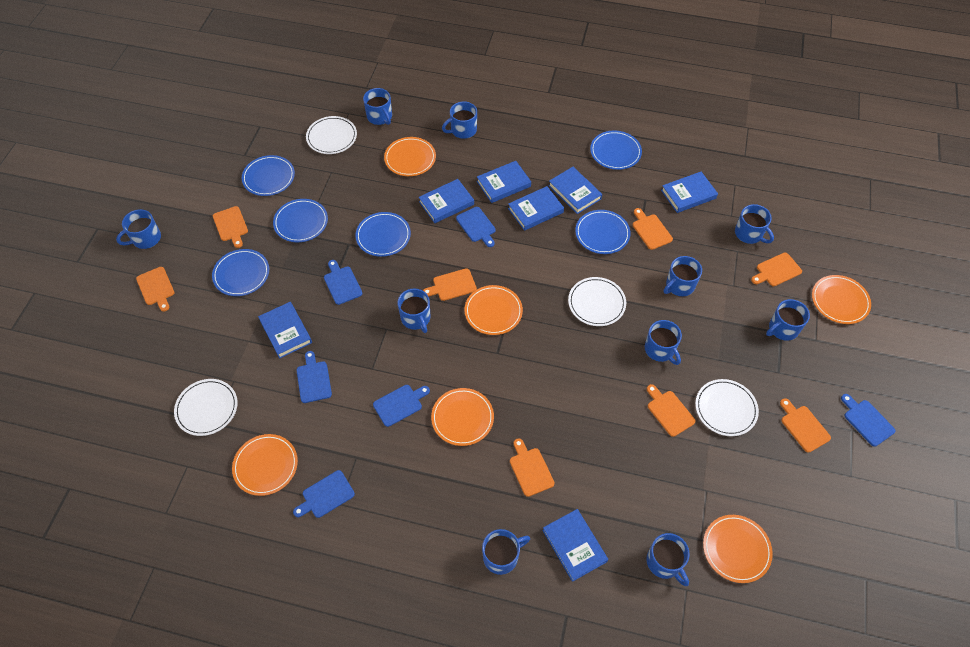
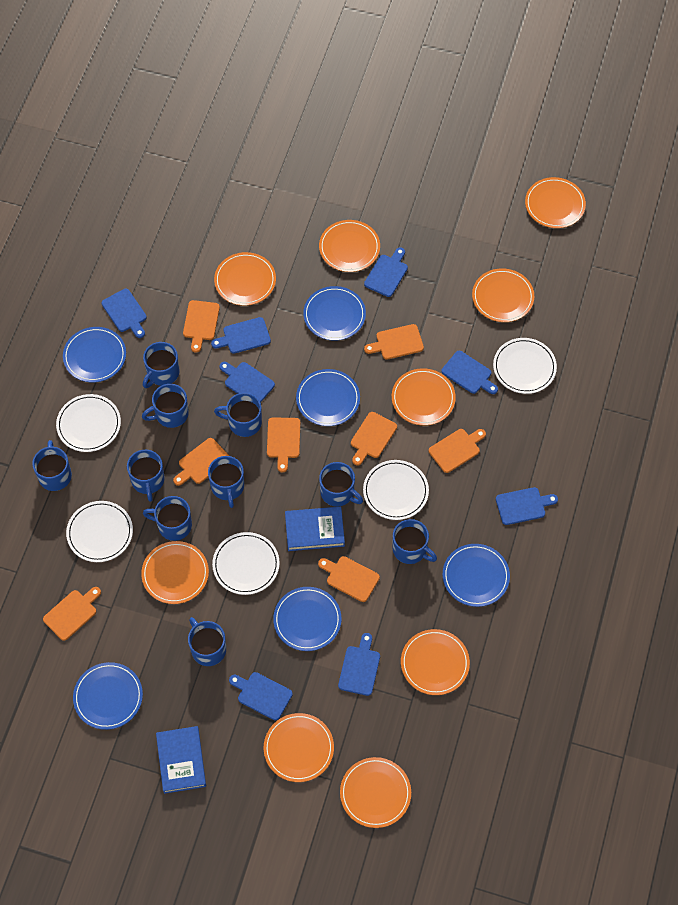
blue book: 7 -> 2
blue cutting board: 6 -> 8
orange plate: 6 -> 9
white plate: 4 -> 5

